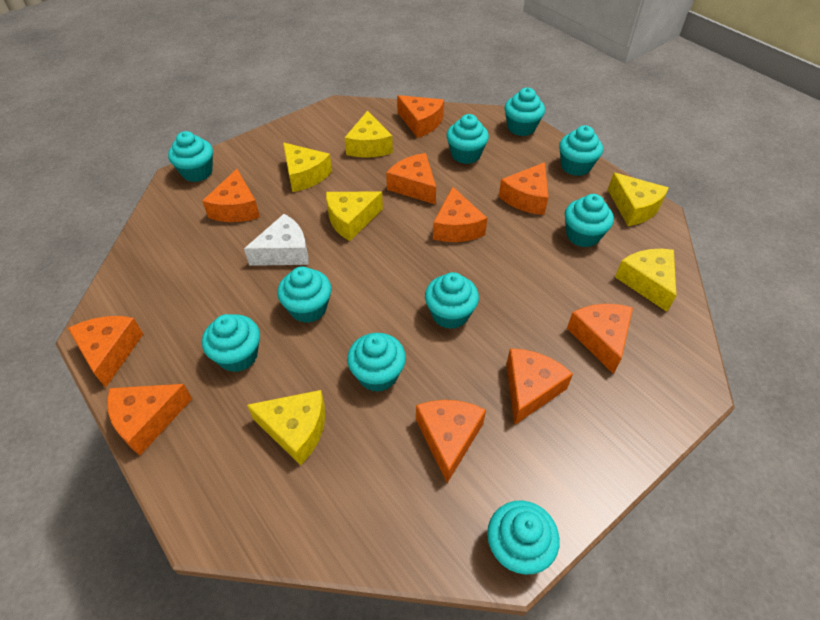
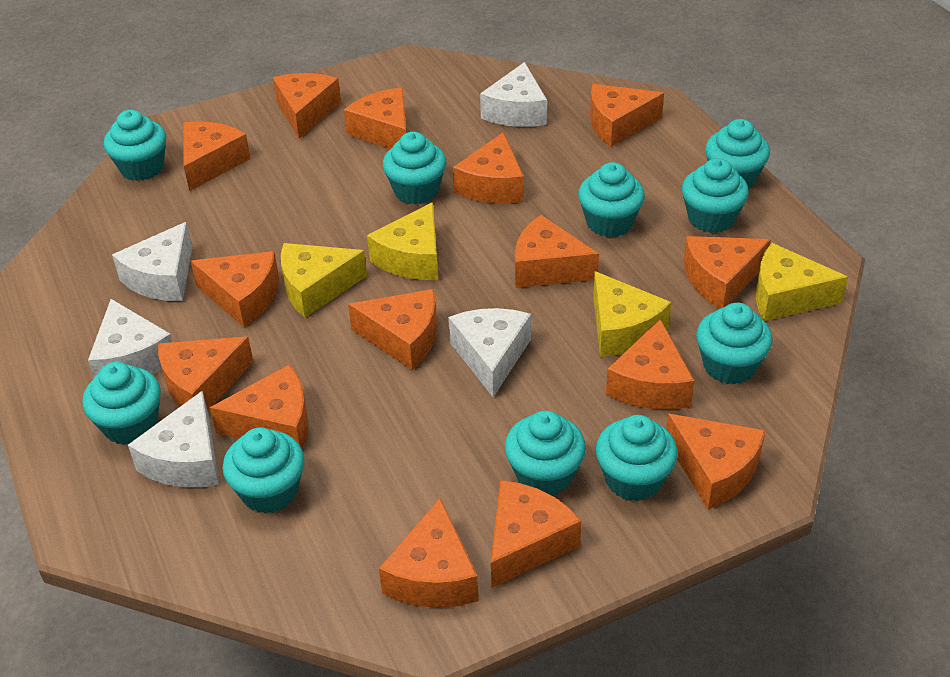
orange cheese: 10 -> 15
white cheese: 1 -> 5
yellow cheese: 6 -> 4

